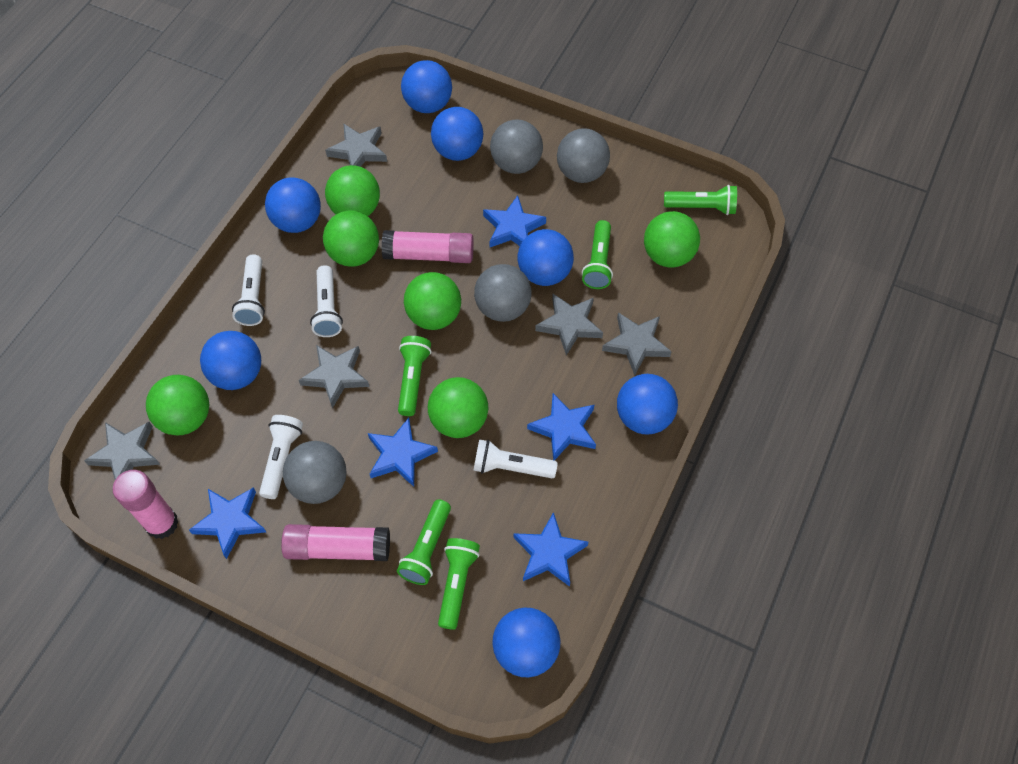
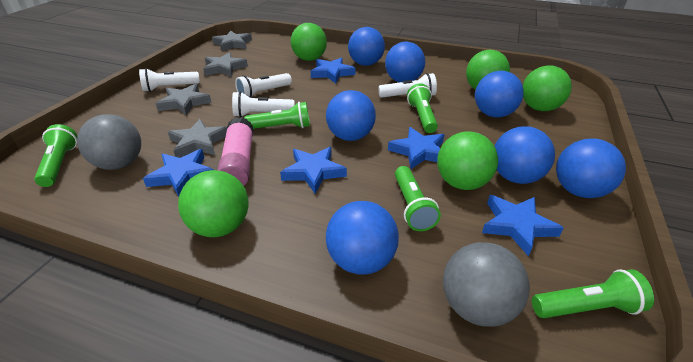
green ball: 6 -> 5
grey ball: 4 -> 2
grey star: 5 -> 4
pink glue stick: 3 -> 1

